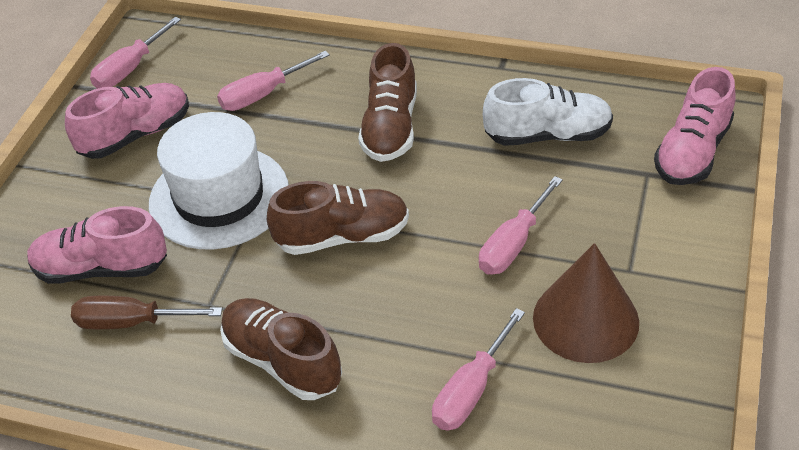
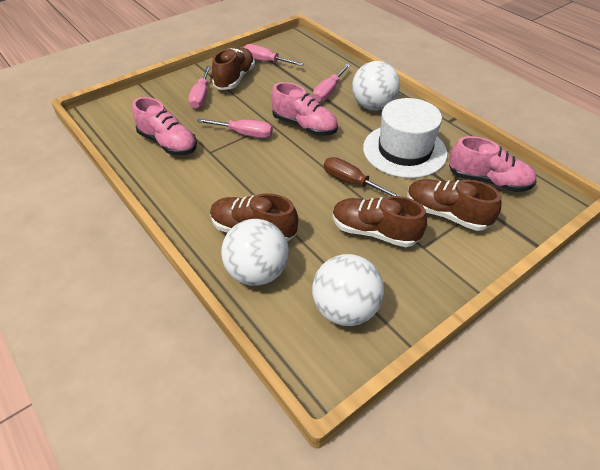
brown cone: 1 -> 0
brown shoe: 3 -> 4
white ball: 0 -> 3
white shoe: 1 -> 0

